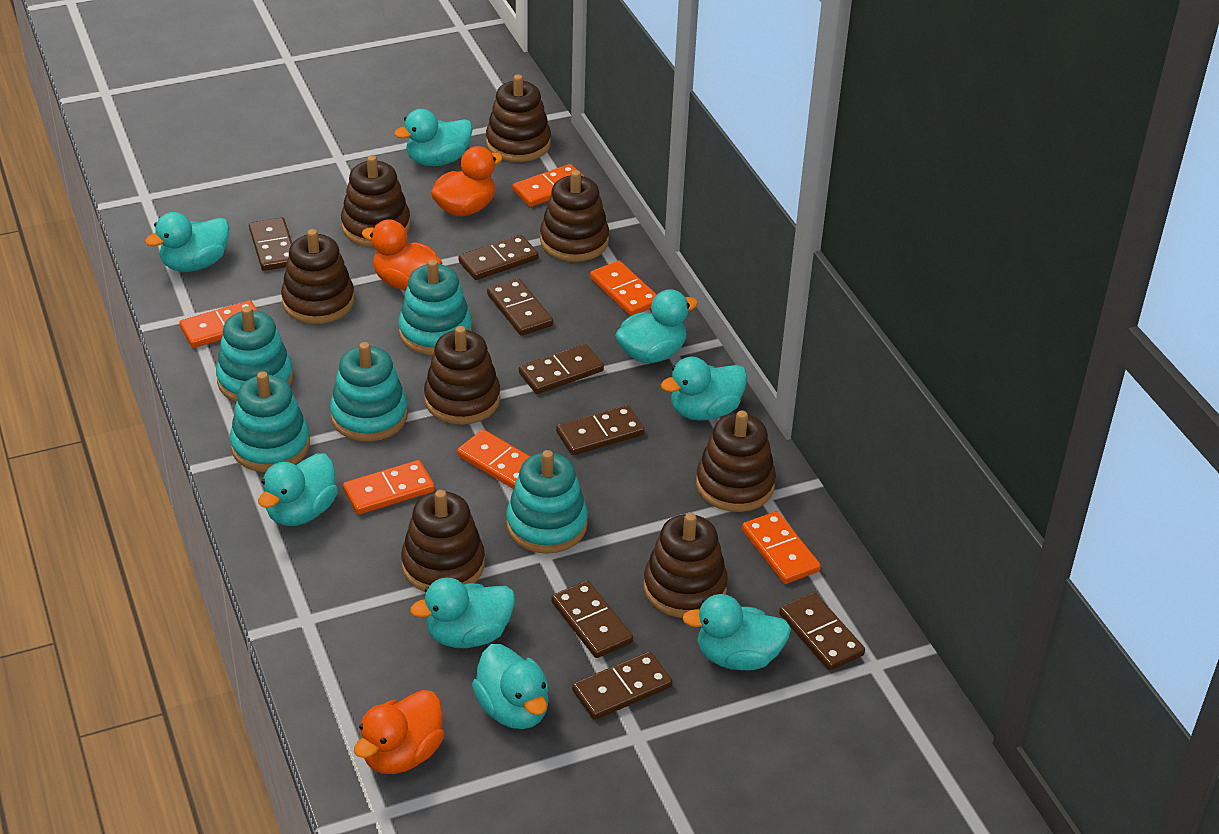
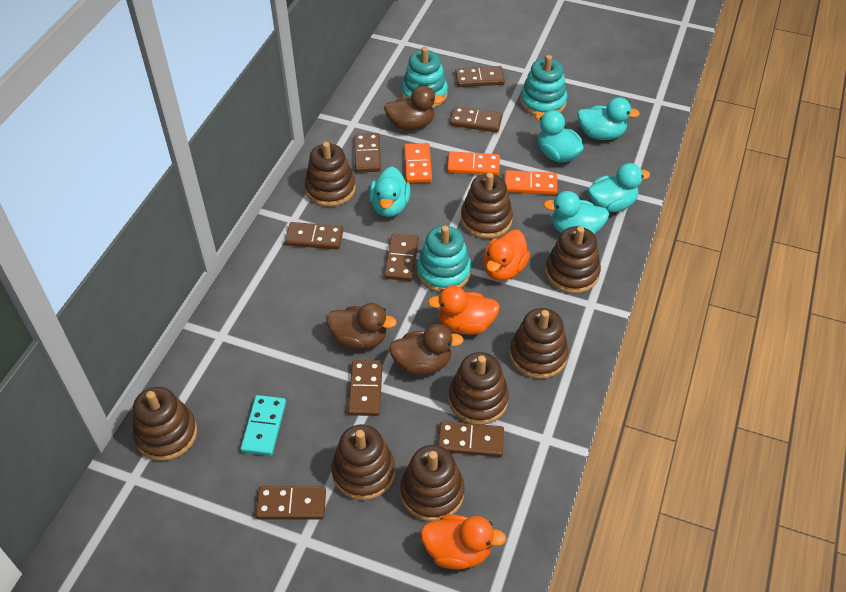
brown duck: 0 -> 3
orange domino: 6 -> 3
turquoise domino: 0 -> 1
turquoise duck: 8 -> 5
turquoise stacking toy: 5 -> 3

